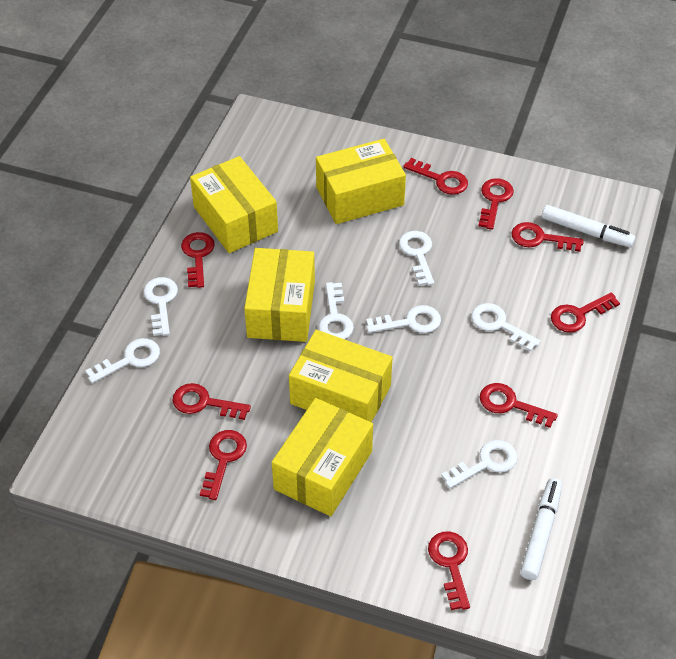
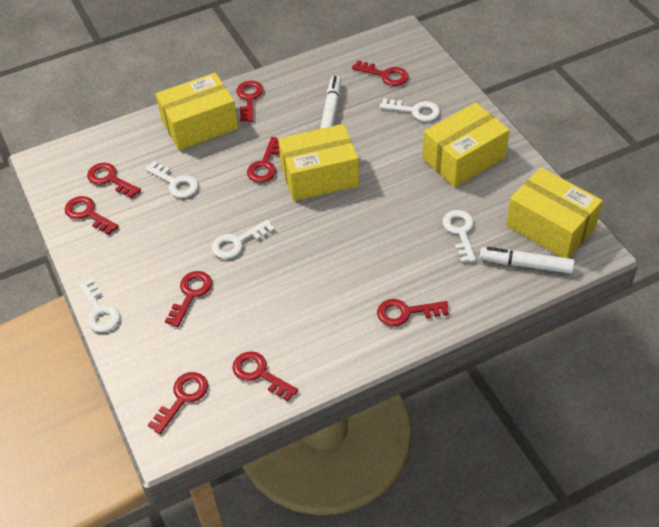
white key: 7 -> 5
yellow box: 5 -> 4

